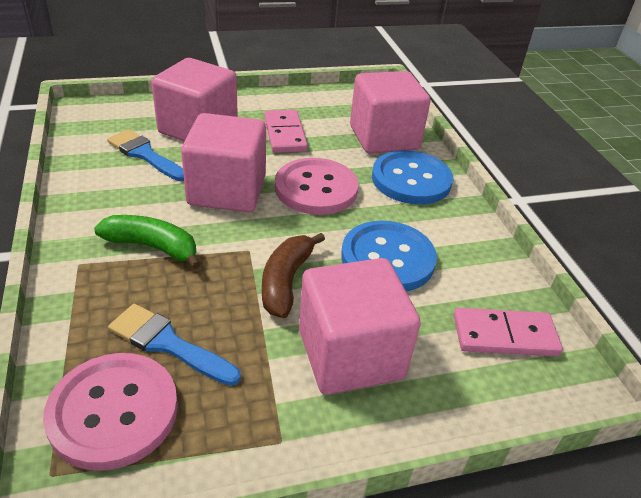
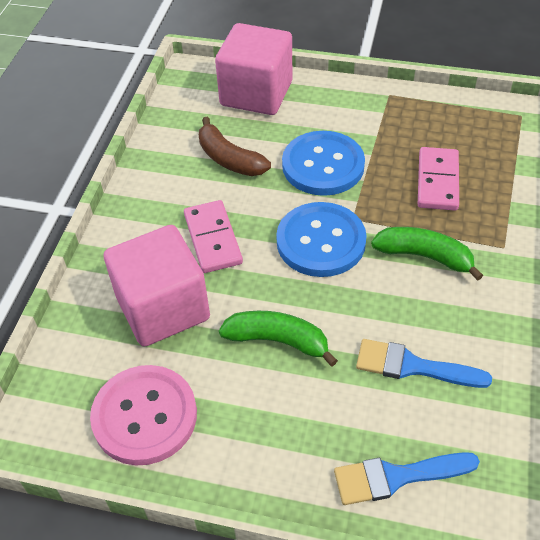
green banana: 1 -> 2
pink button: 2 -> 1
pink cube: 4 -> 2

